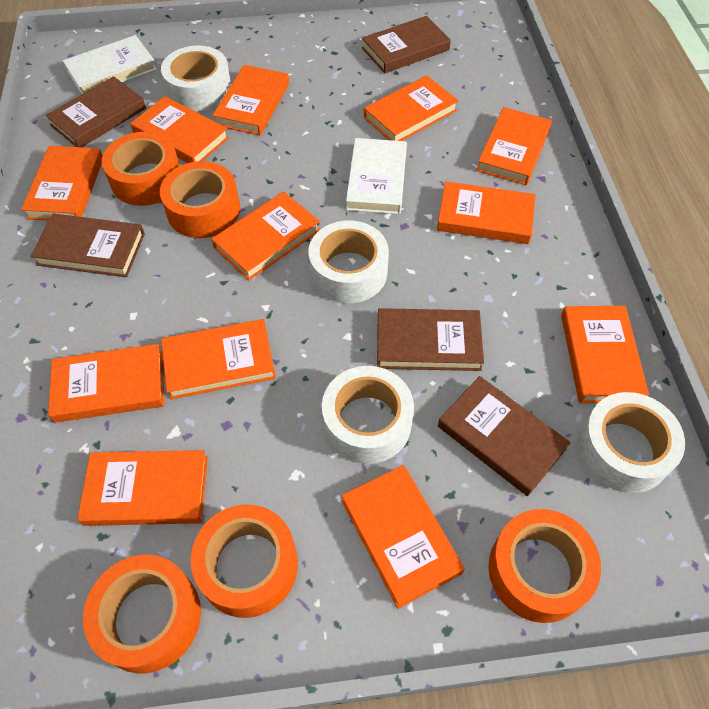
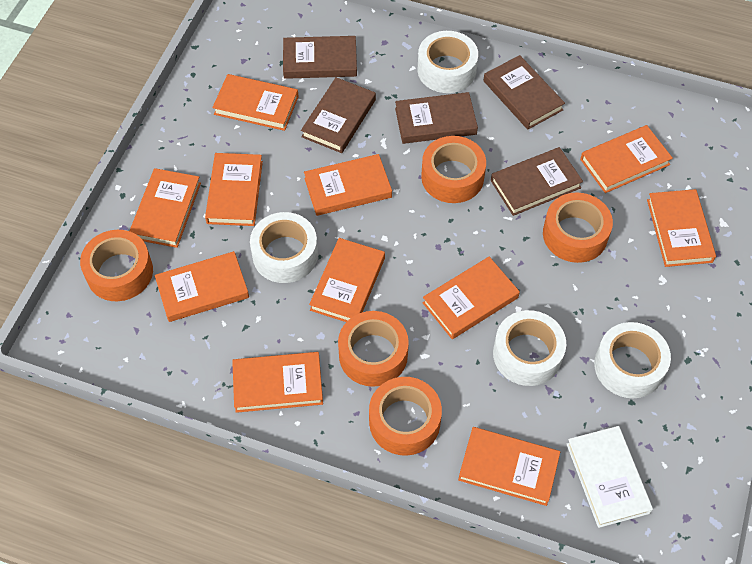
orange book: 12 -> 11
white book: 2 -> 1

